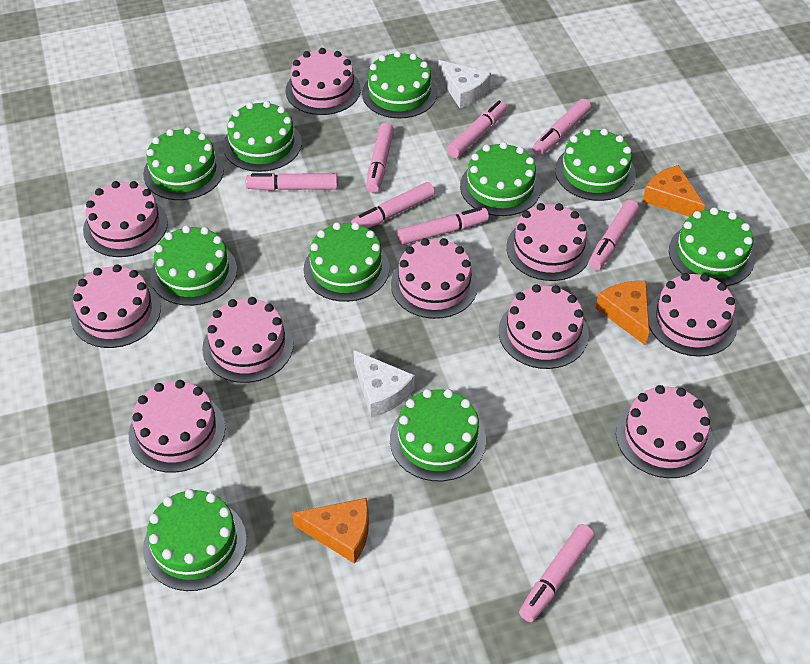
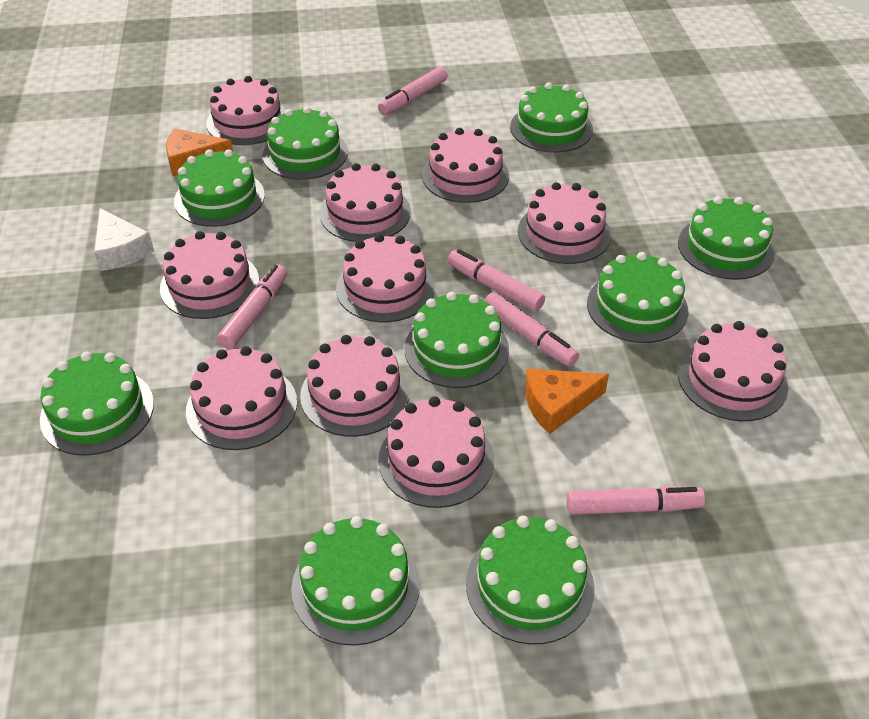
green cake: 10 -> 9
orange cheese: 3 -> 2
pink marker: 8 -> 5
white cheese: 2 -> 1

